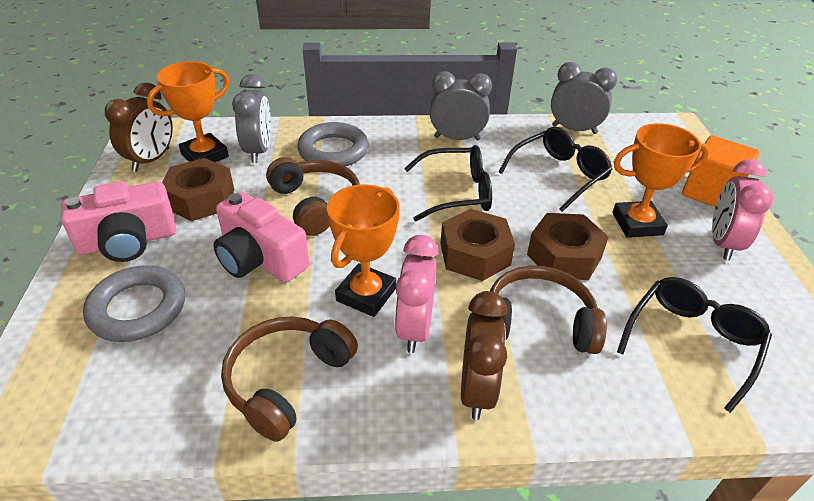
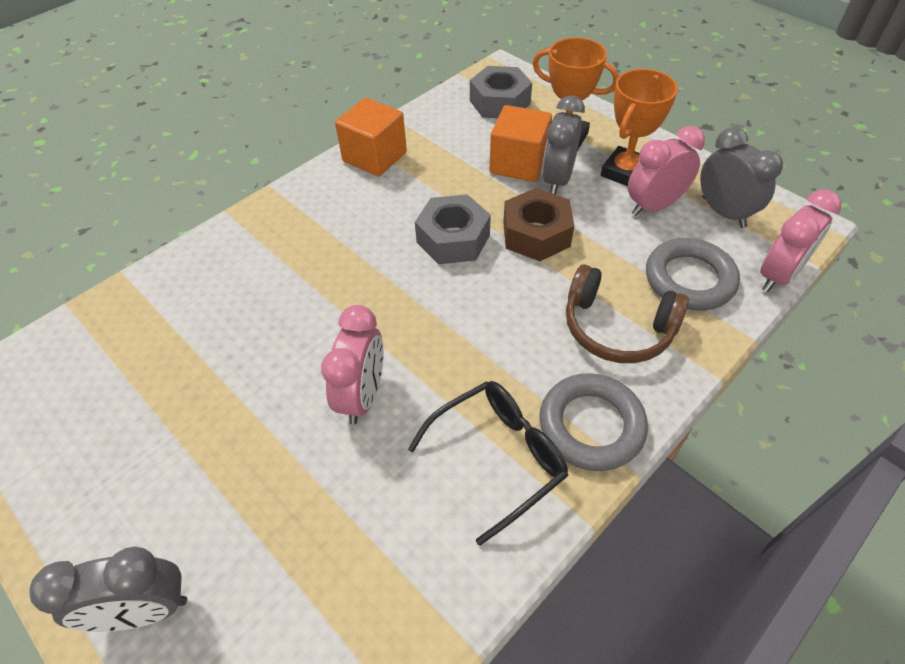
black glasses: 3 -> 1
brown clock: 2 -> 0
brown headphones: 3 -> 1
brown nut: 3 -> 1
grey nut: 0 -> 2
orange cube: 1 -> 2
orange trophy: 3 -> 2
pink camera: 2 -> 0
pink clock: 2 -> 3

